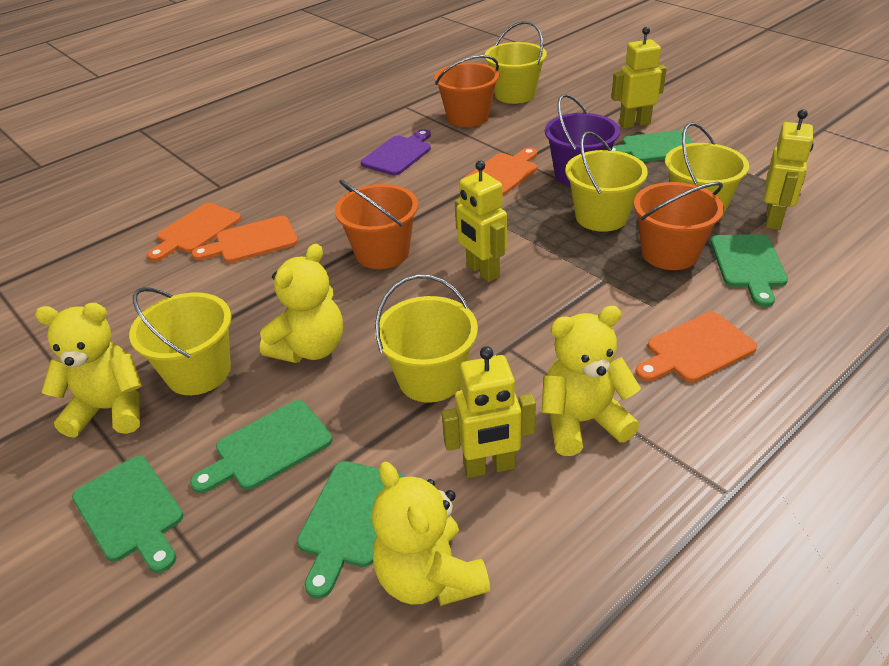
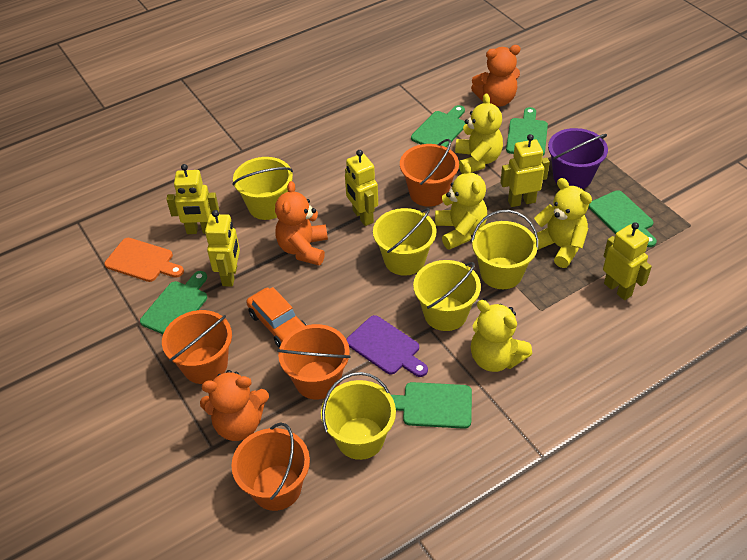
orange bucket: 3 -> 4
orange car: 0 -> 1
orange cutting board: 4 -> 1
orange teddy bear: 0 -> 3
yellow robot: 4 -> 5

